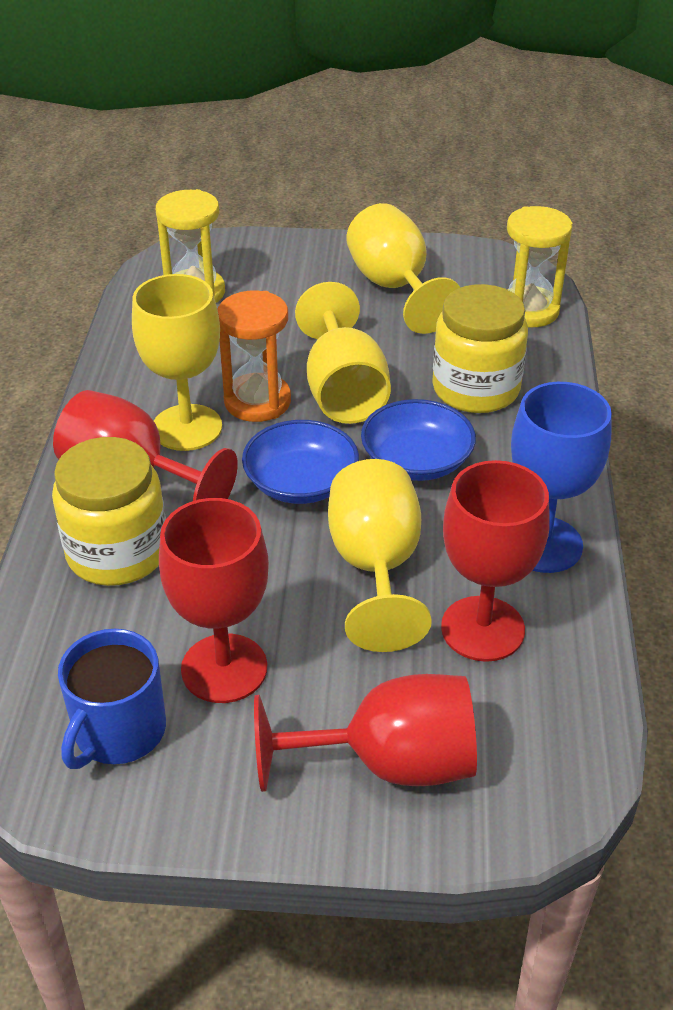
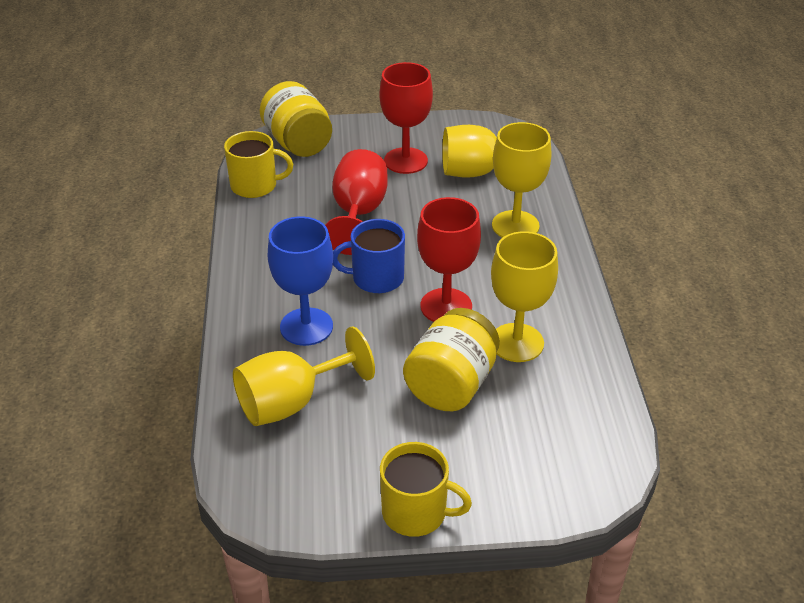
blue bowl: 2 -> 0
orange hourglass: 1 -> 0
red goblet: 4 -> 3
yellow hourglass: 2 -> 0
yellow mug: 0 -> 2

